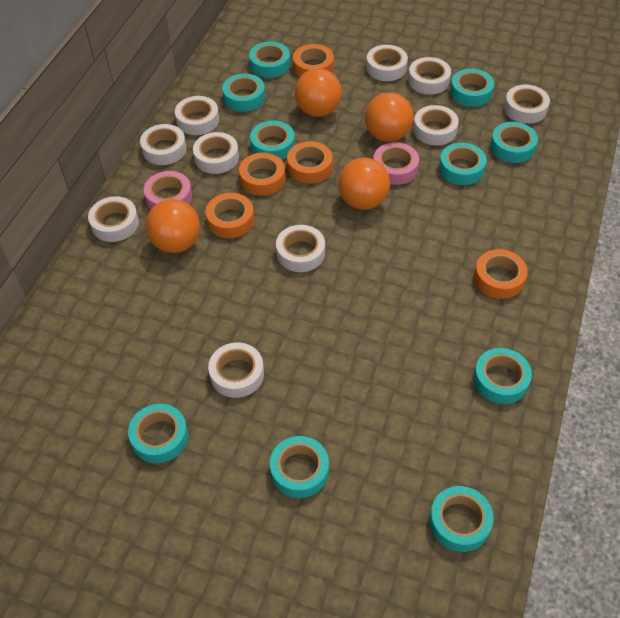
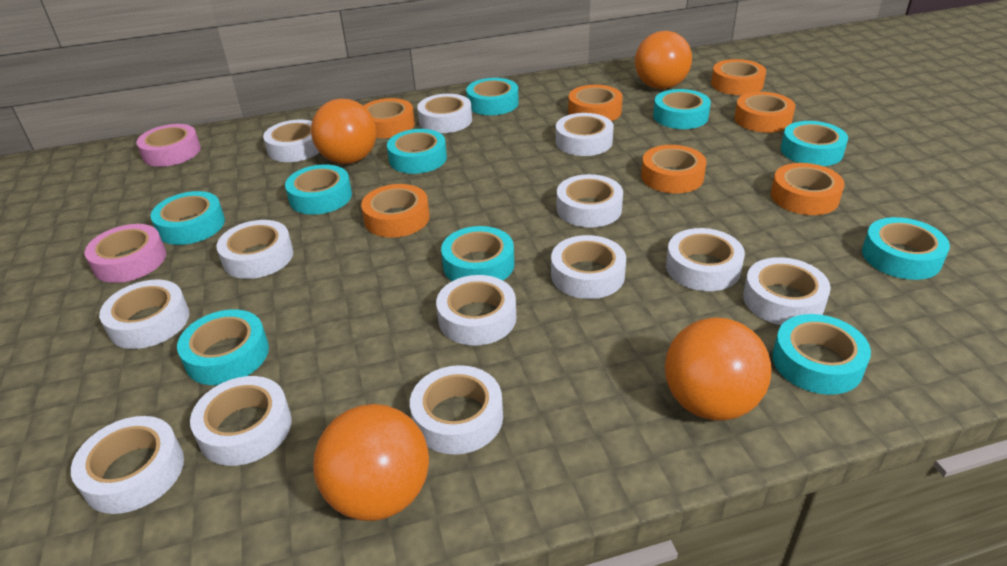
orange tape: 5 -> 7
white tape: 10 -> 13

